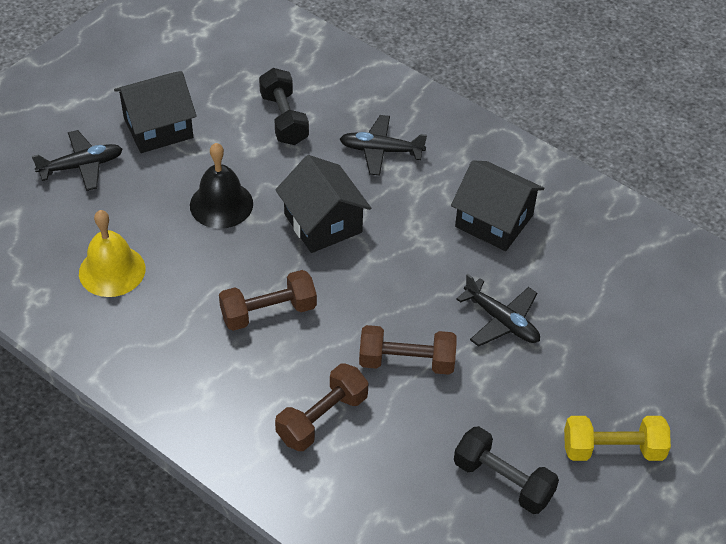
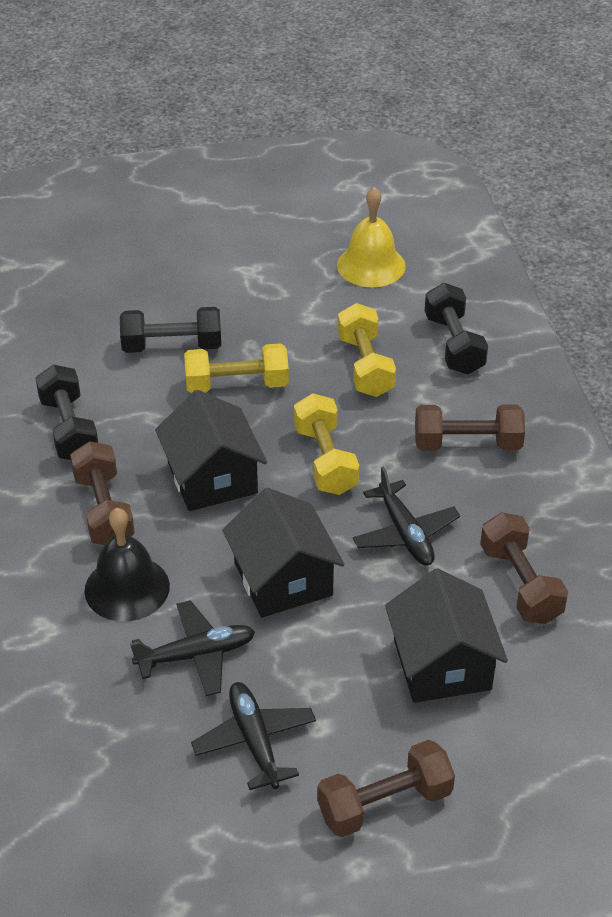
black dumbbell: 2 -> 3
brown dumbbell: 3 -> 4
yellow dumbbell: 1 -> 3

